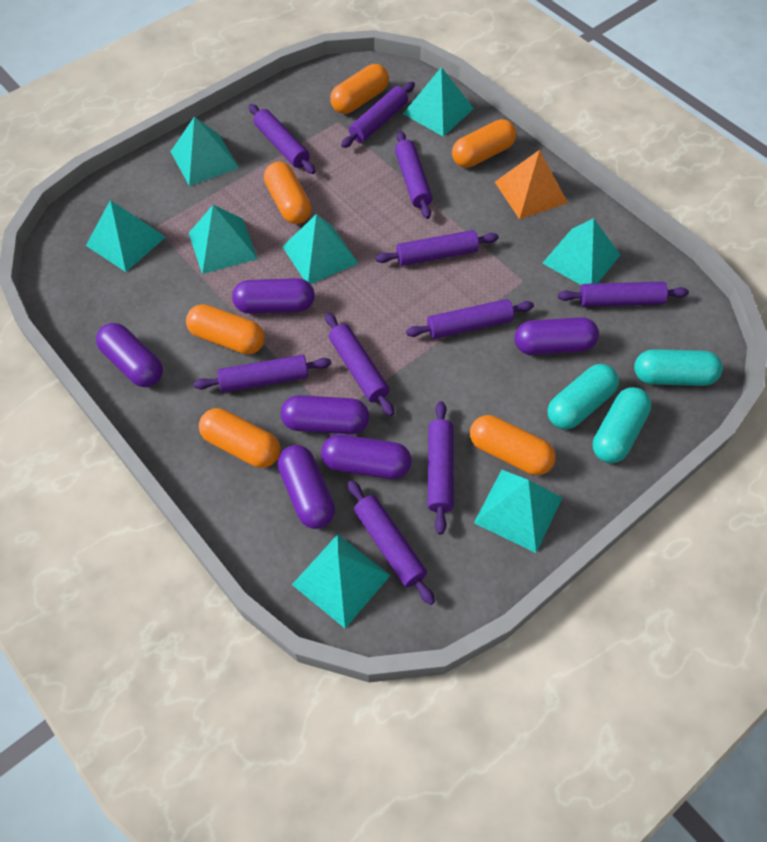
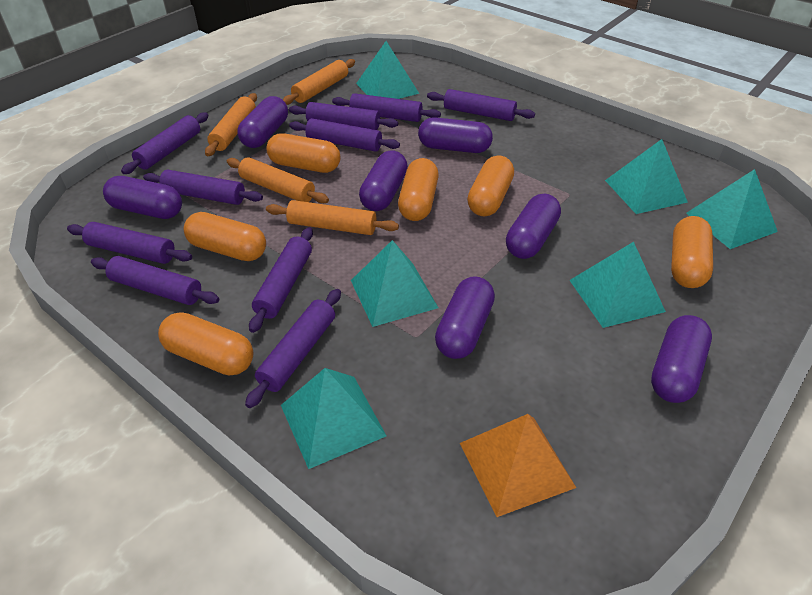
orange rolling pin: 0 -> 4
purple capsule: 6 -> 7
turquoise capsule: 3 -> 0
turquoise pyramid: 8 -> 6

